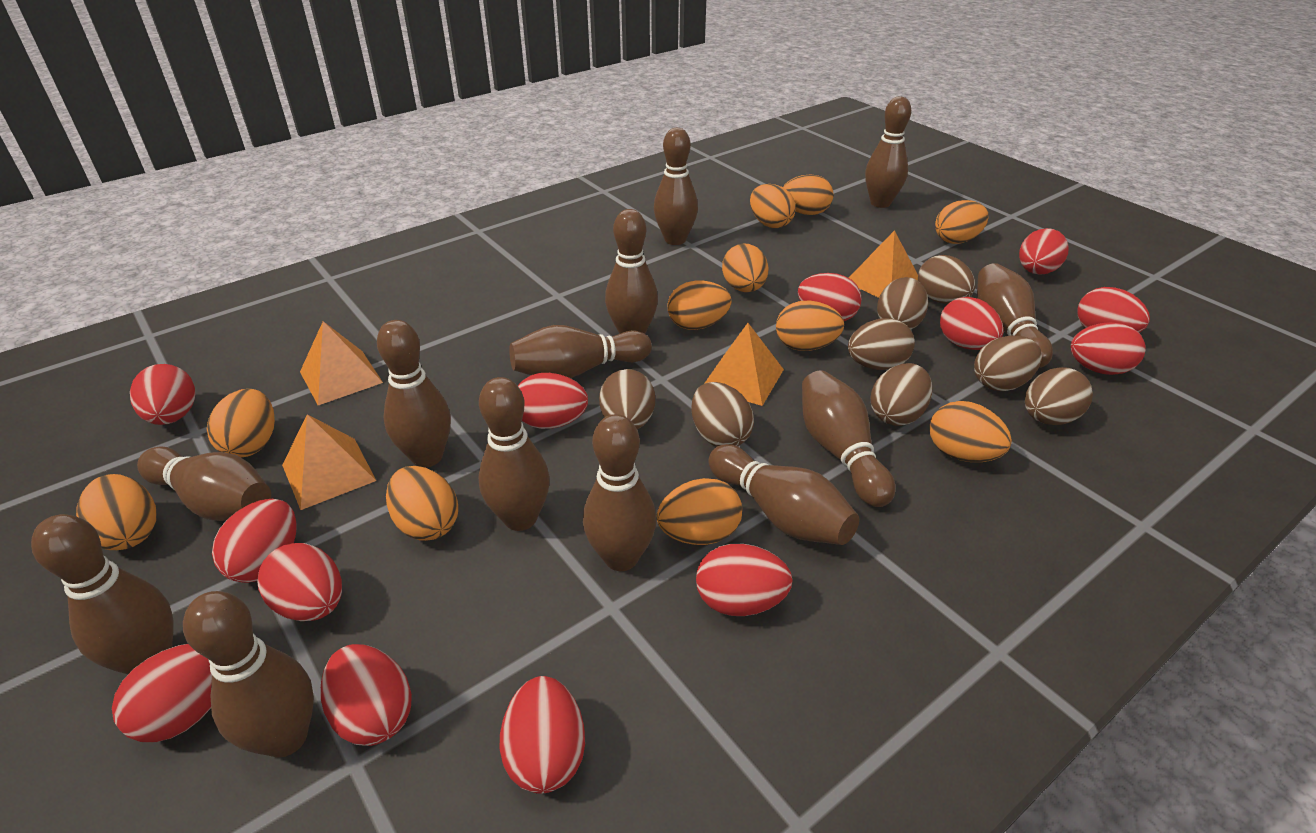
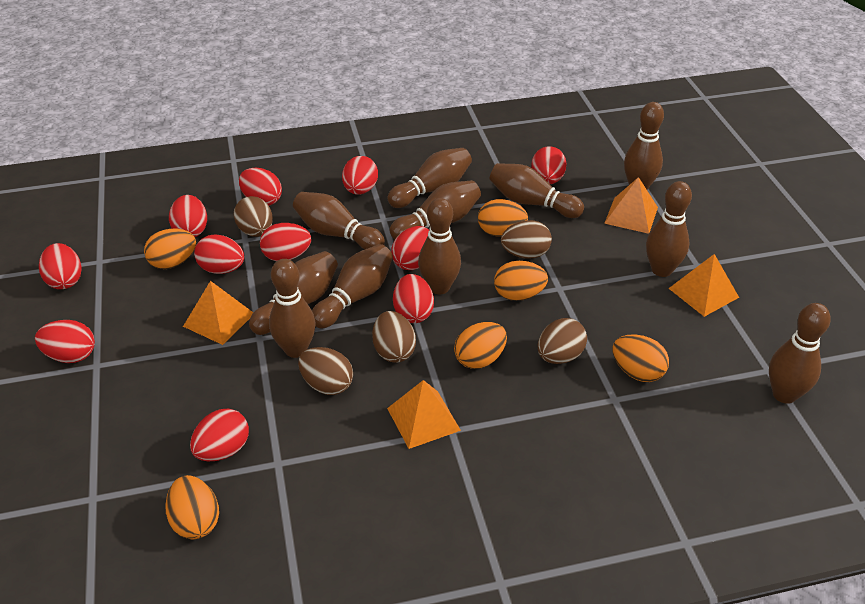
brown bowling pin: 13 -> 11
brown egg: 8 -> 5
orange egg: 11 -> 6
red egg: 13 -> 11

